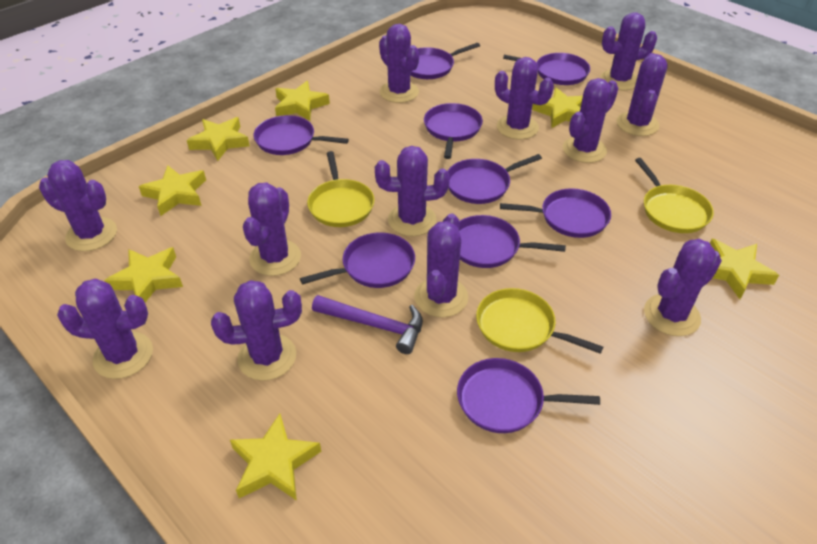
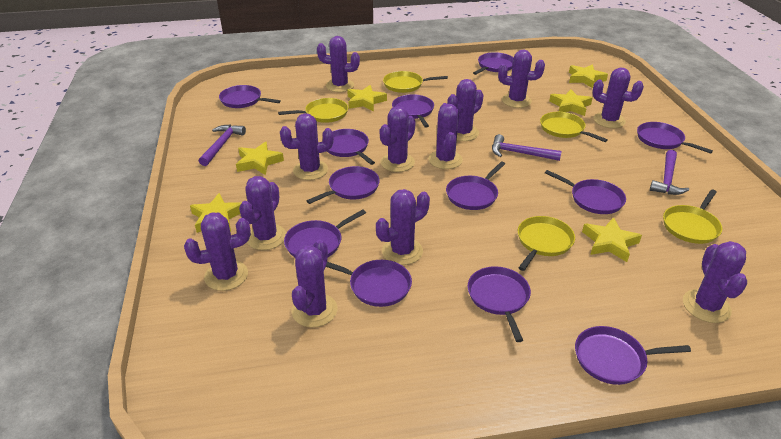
purple hammer: 1 -> 3
purple pan: 9 -> 12
yellow pan: 3 -> 5
yellow star: 7 -> 6

